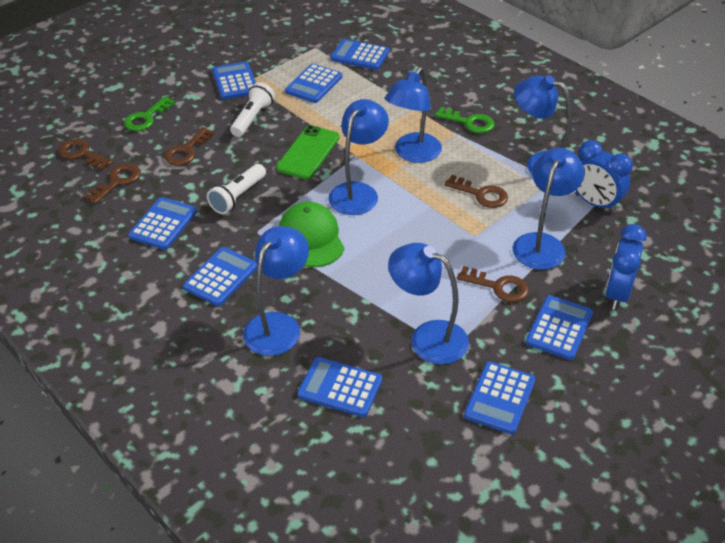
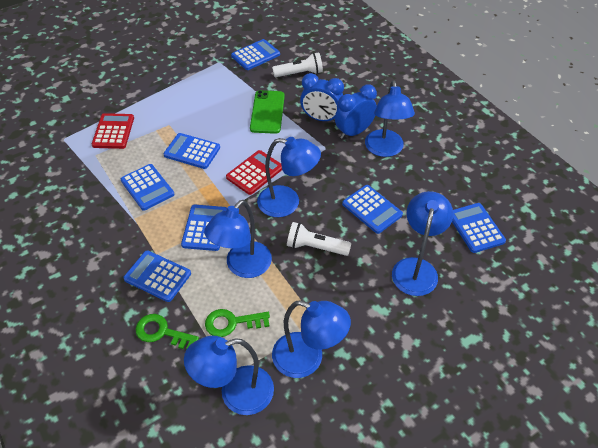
blue calculator: 8 -> 7
brown key: 5 -> 0
green cap: 1 -> 0
red calculator: 0 -> 2

